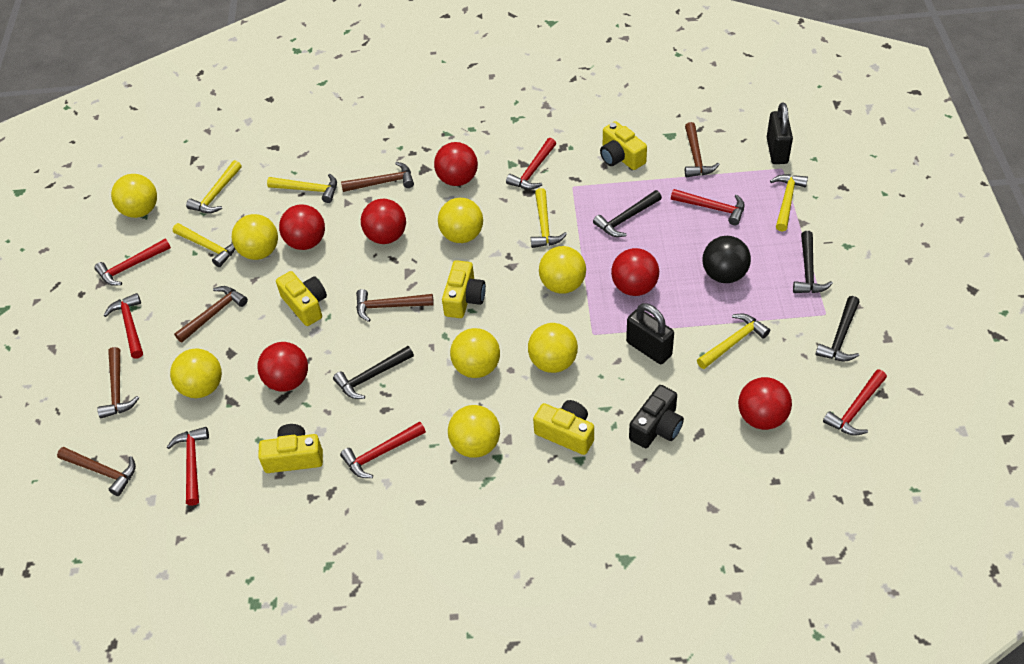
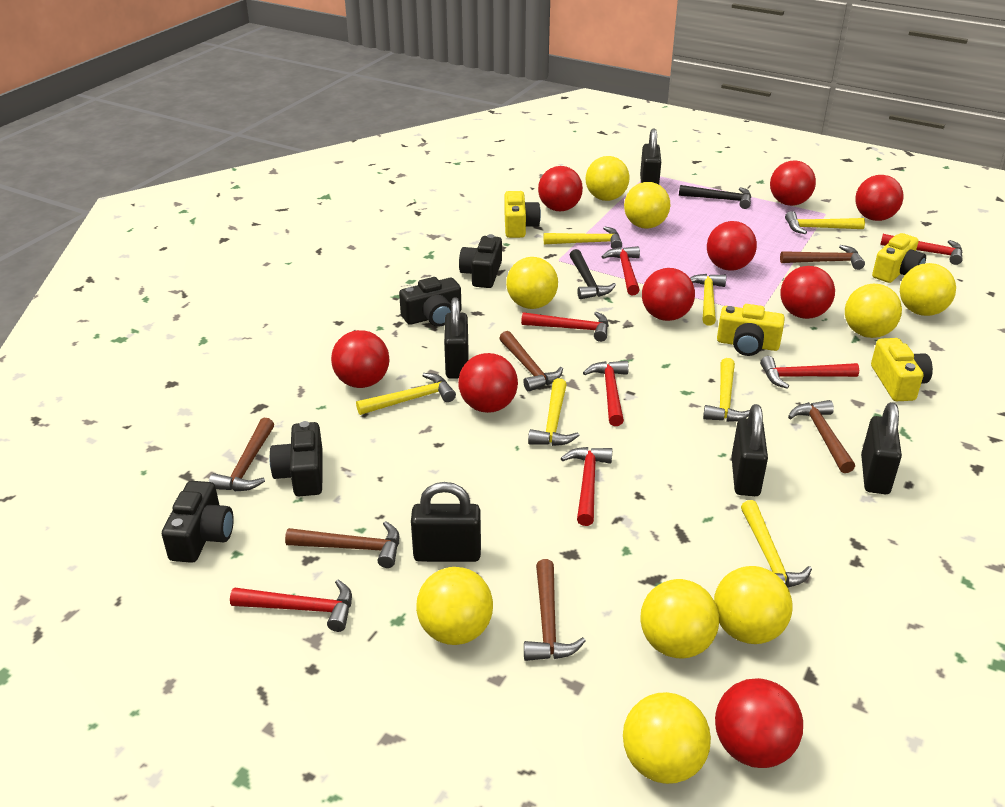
black ball: 1 -> 0
black camera: 1 -> 4
black hammer: 4 -> 2
black padlock: 2 -> 5
red ball: 6 -> 9
yellow ball: 8 -> 9
yellow camera: 5 -> 4
yellow hammer: 6 -> 7

